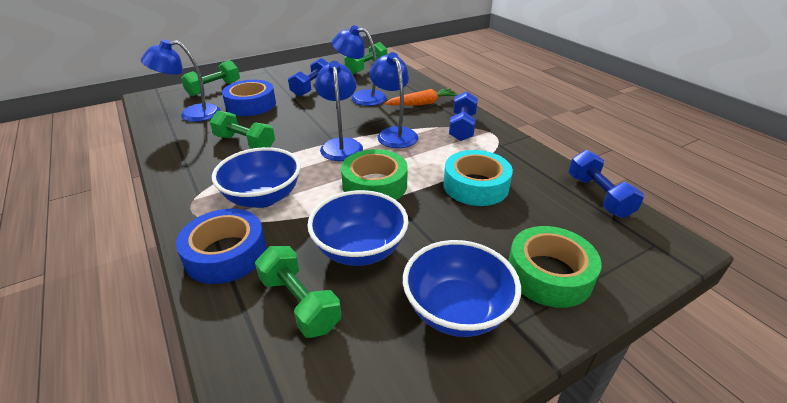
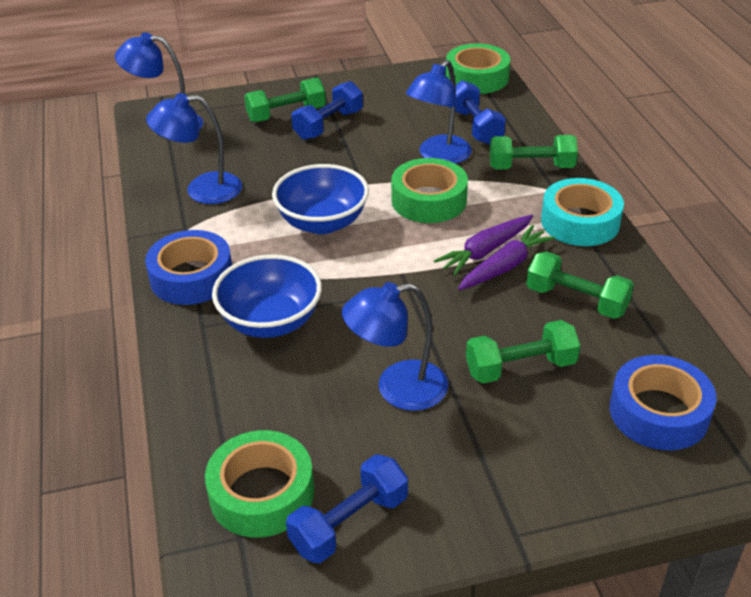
blue bowl: 3 -> 2
green tape: 2 -> 3
orange carrot: 1 -> 0
purple carrot: 0 -> 2

